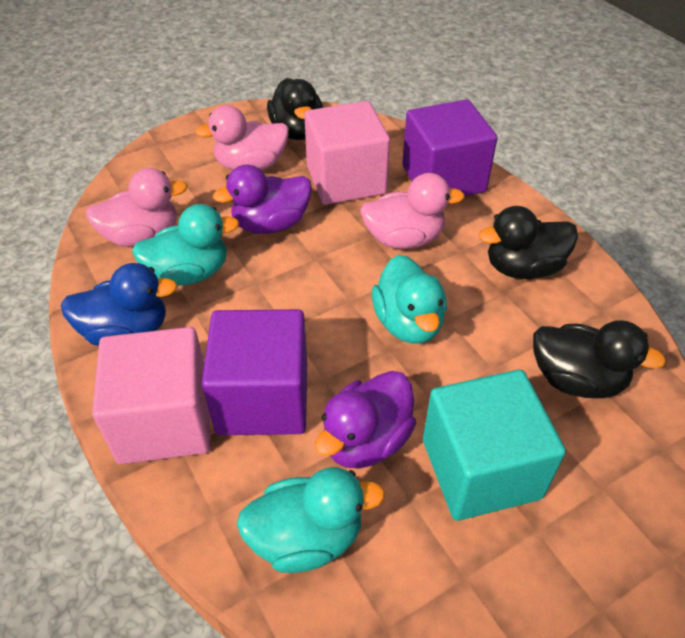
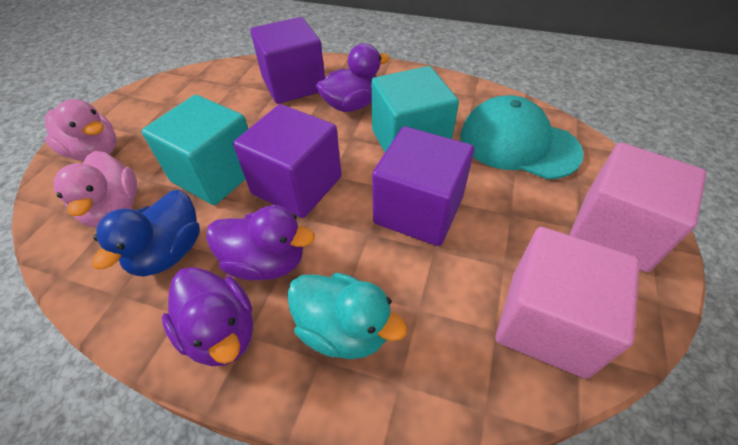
black duck: 3 -> 0
pink duck: 3 -> 2
purple cube: 2 -> 3
purple duck: 2 -> 3
turquoise cap: 0 -> 1
turquoise cube: 1 -> 2
turquoise duck: 3 -> 1

